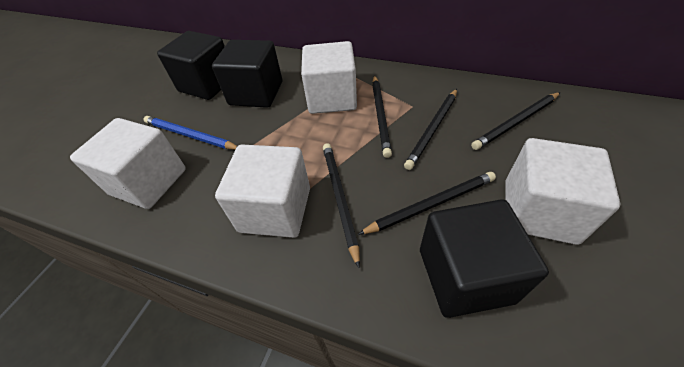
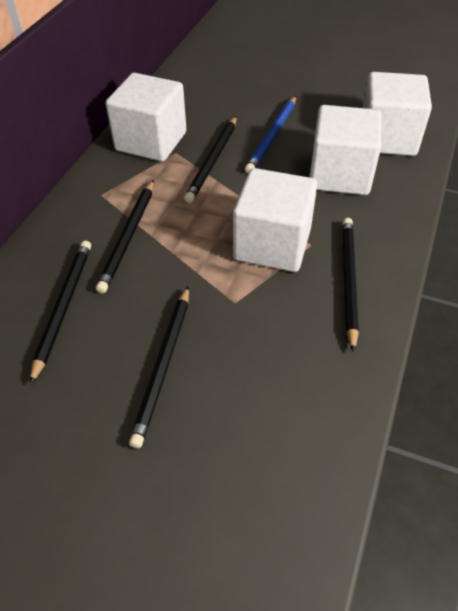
black cube: 3 -> 0

